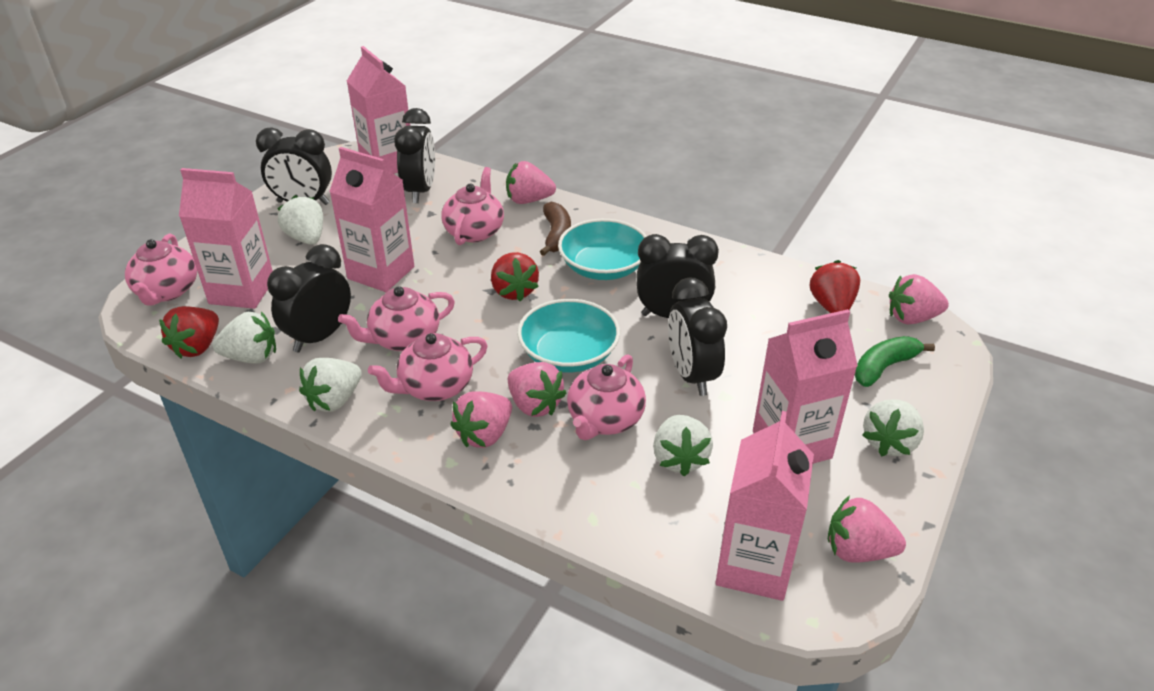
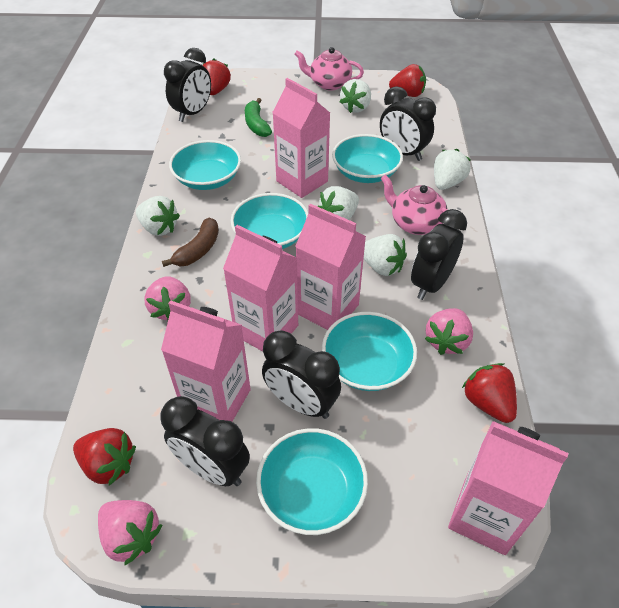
pink strawberry: 5 -> 3
pink teapot: 5 -> 2
red strawberry: 3 -> 4
turquoise bowl: 2 -> 5

